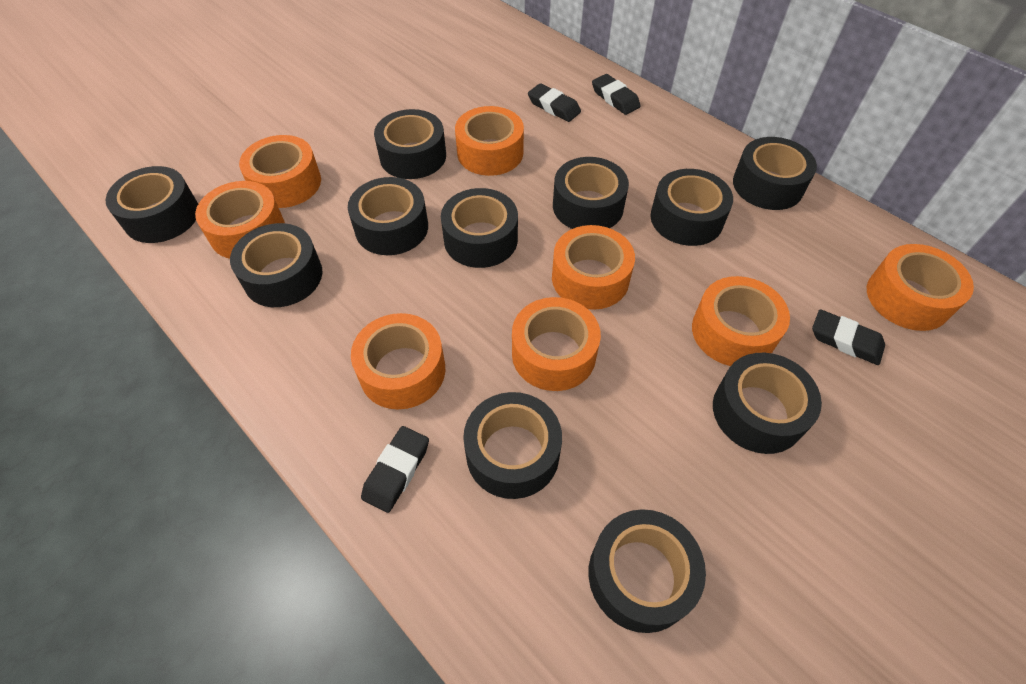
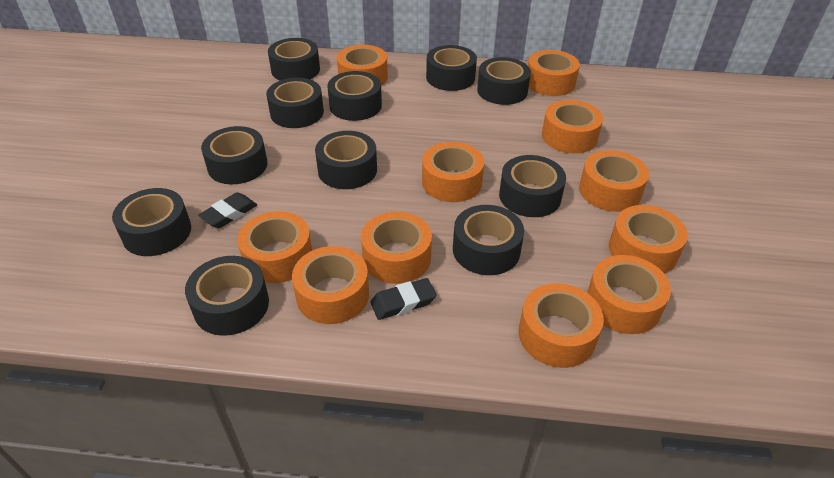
black eraser: 4 -> 2
orange tape: 8 -> 11

